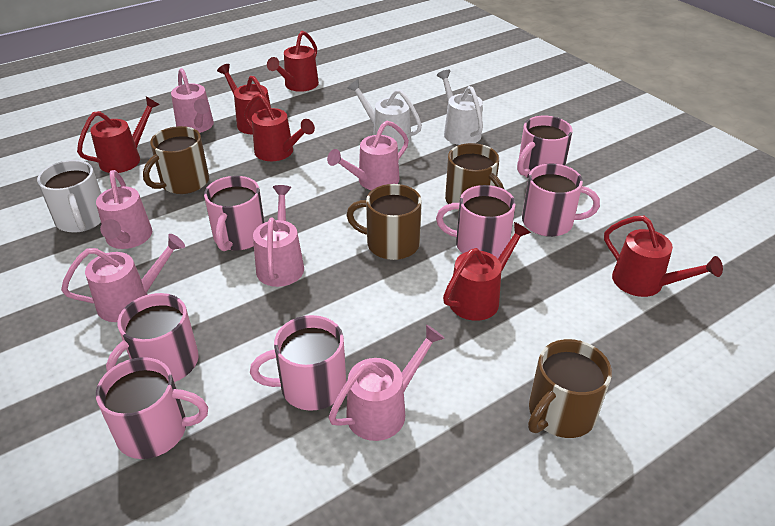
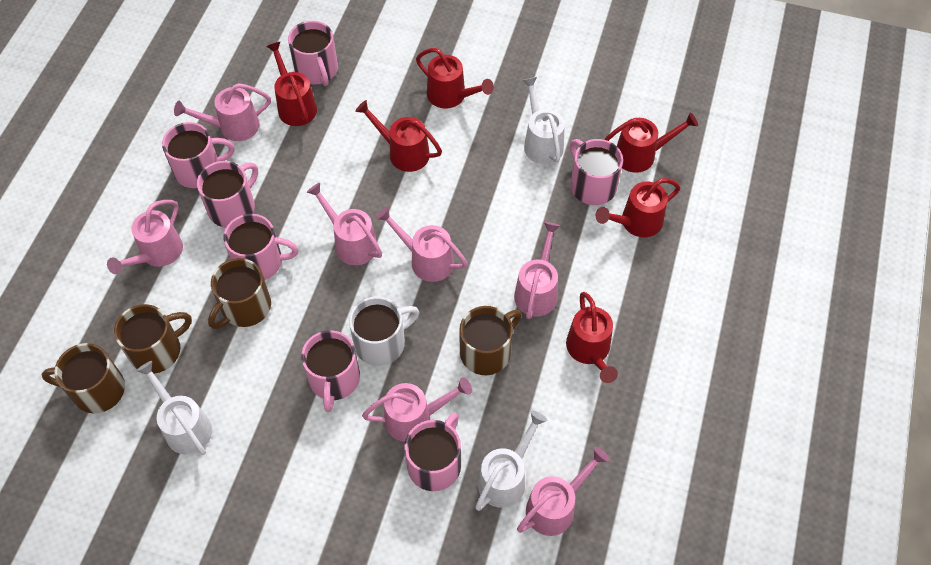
pink watering can: 6 -> 7
white watering can: 2 -> 3

